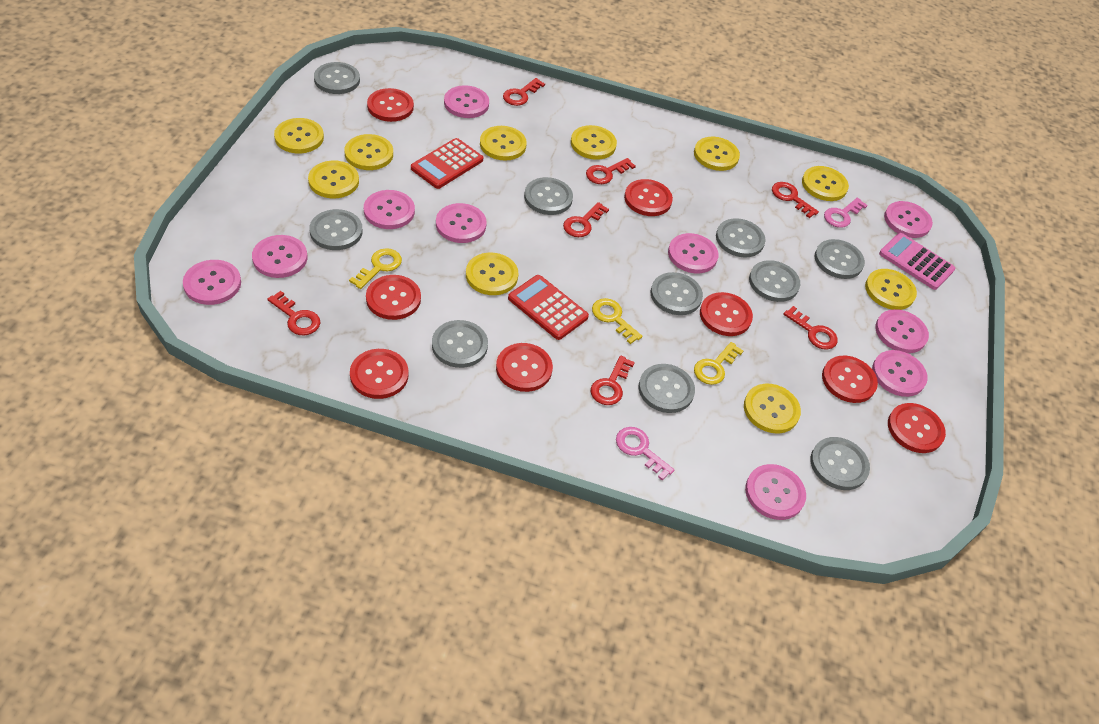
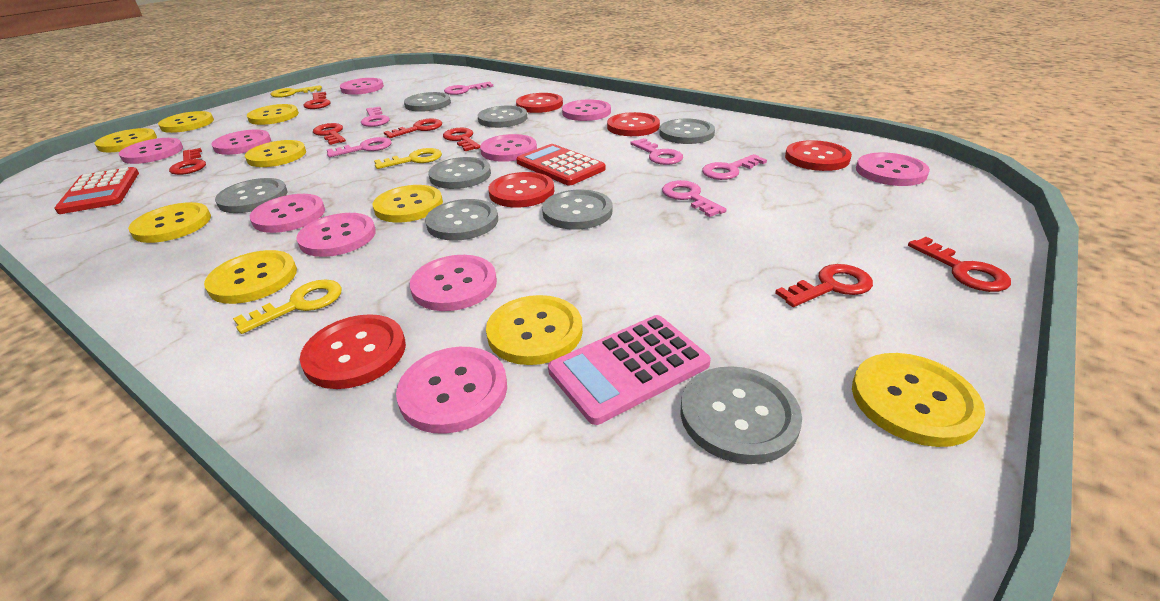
grey button: 10 -> 8
pink key: 2 -> 6
red button: 8 -> 5
yellow button: 10 -> 9

